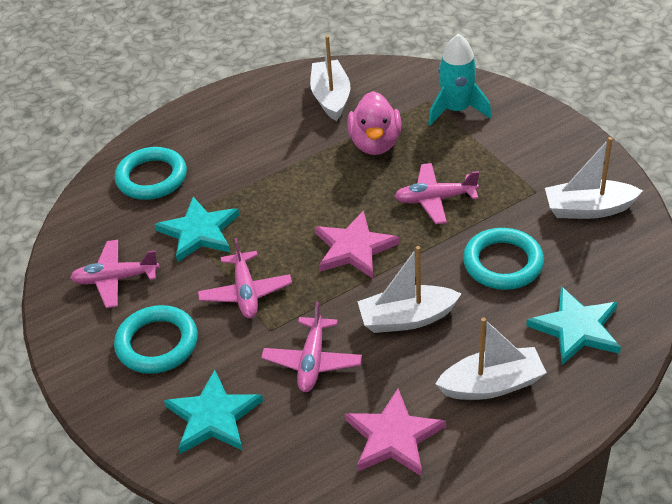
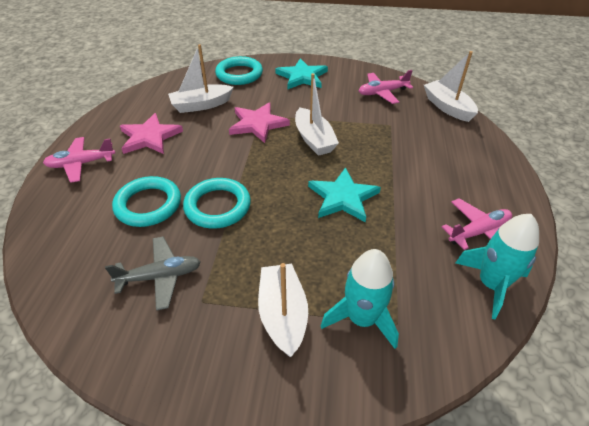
grey plane: 0 -> 1
pink duck: 1 -> 0
pink plane: 4 -> 3
turquoise rocket: 1 -> 2
turquoise star: 3 -> 2

